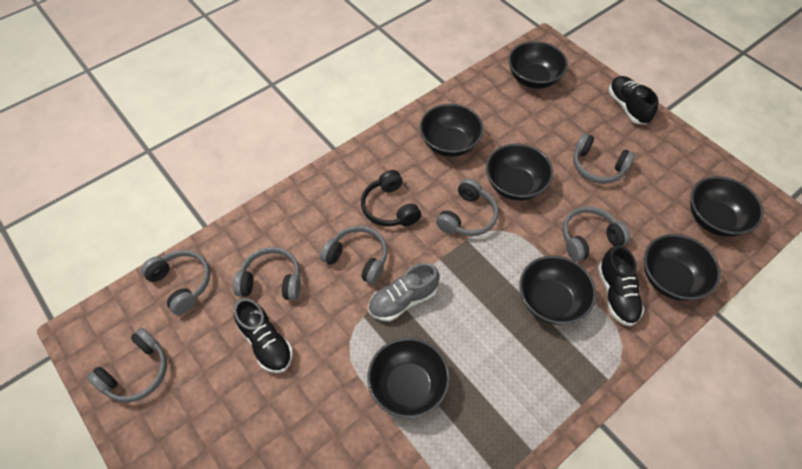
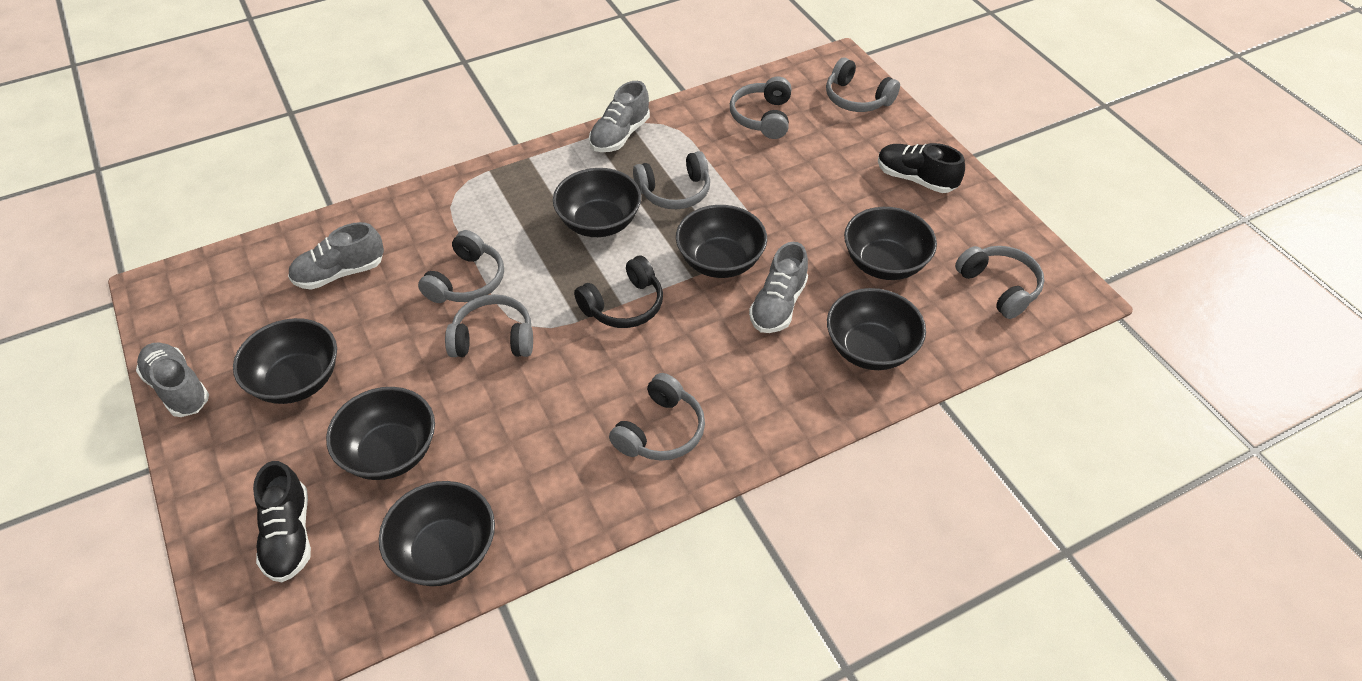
black shoe: 3 -> 2
grey shoe: 1 -> 4

